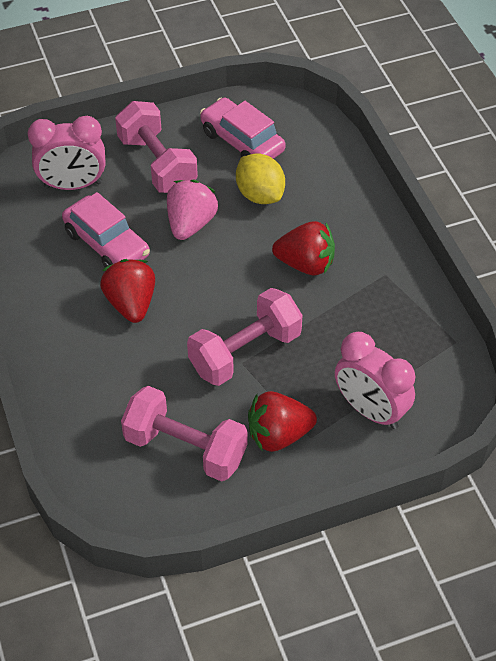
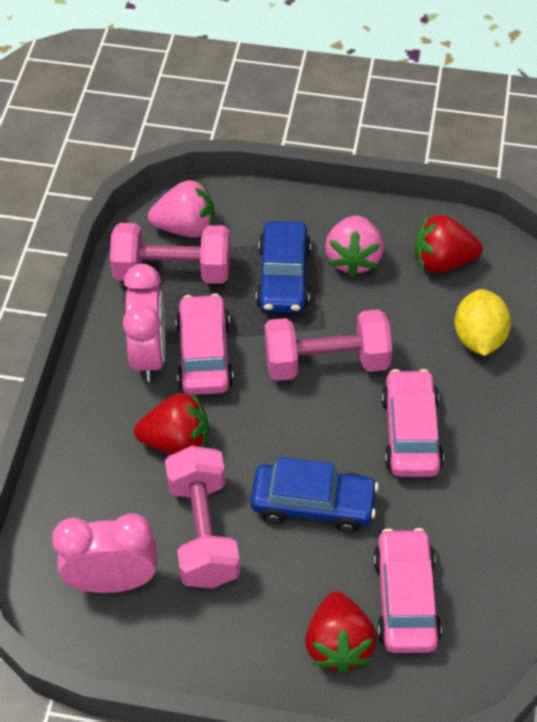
blue car: 0 -> 2
pink car: 2 -> 3
pink strawberry: 1 -> 2

